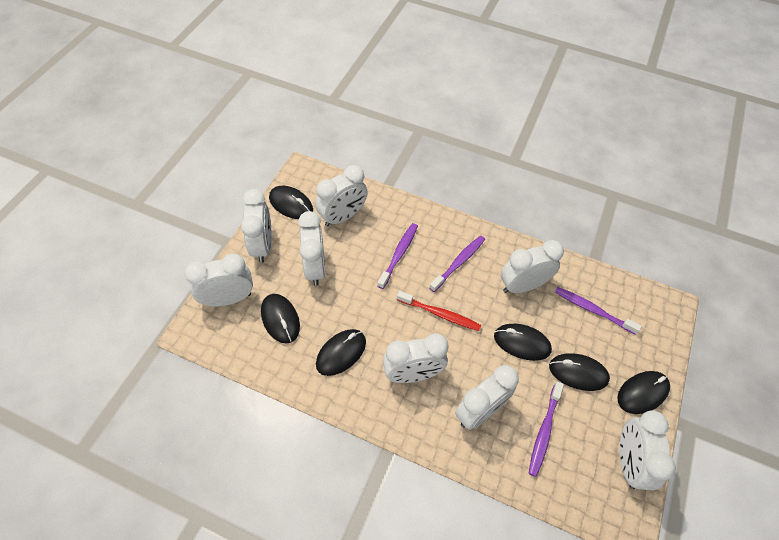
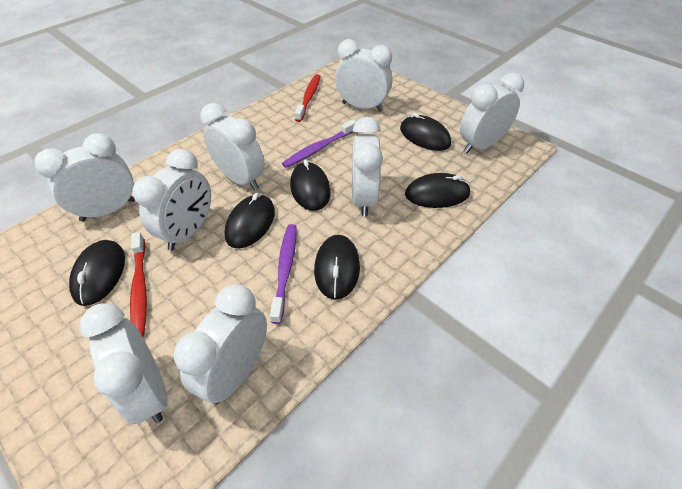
purple toothbrush: 4 -> 2
red toothbrush: 1 -> 2

